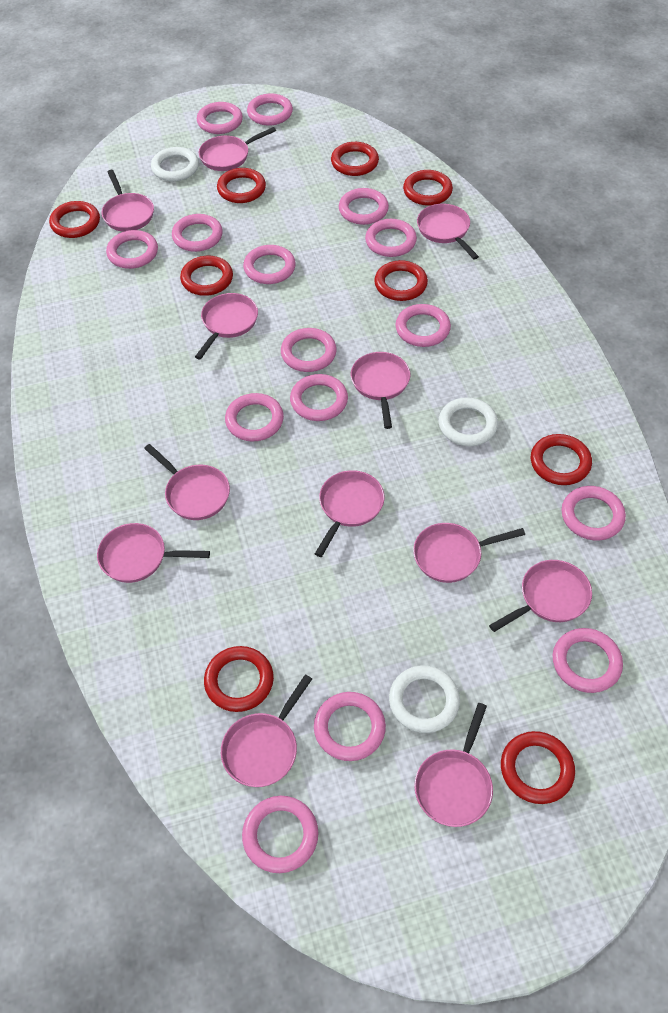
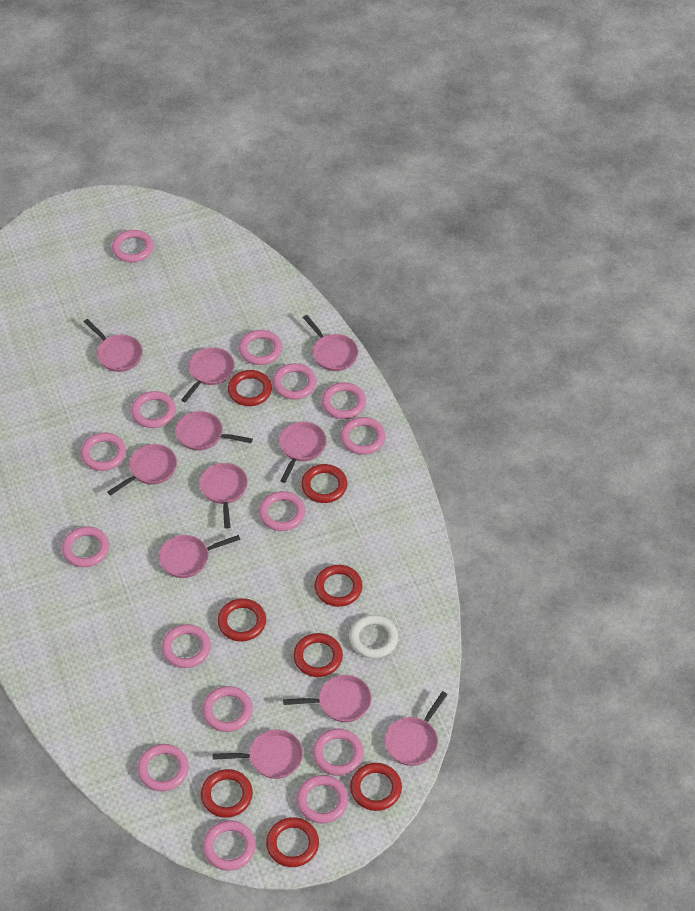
pink pan: 12 -> 11
red ring: 9 -> 8
white ring: 3 -> 1

